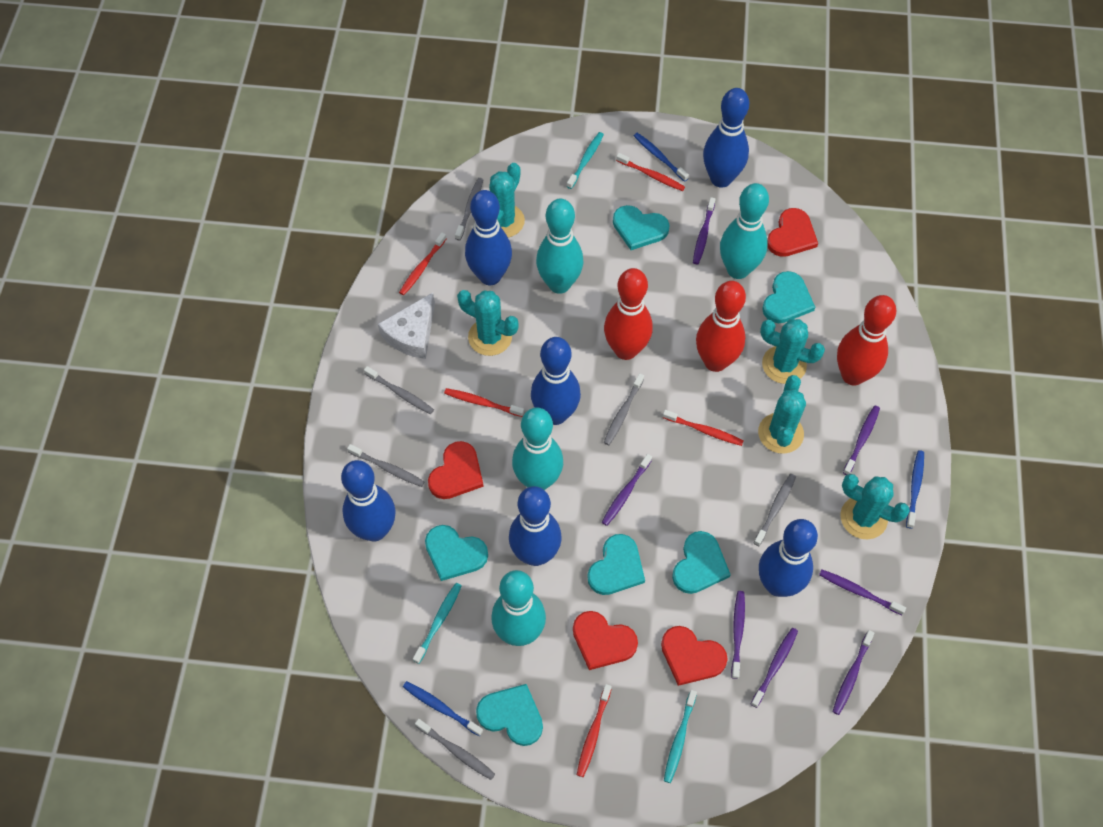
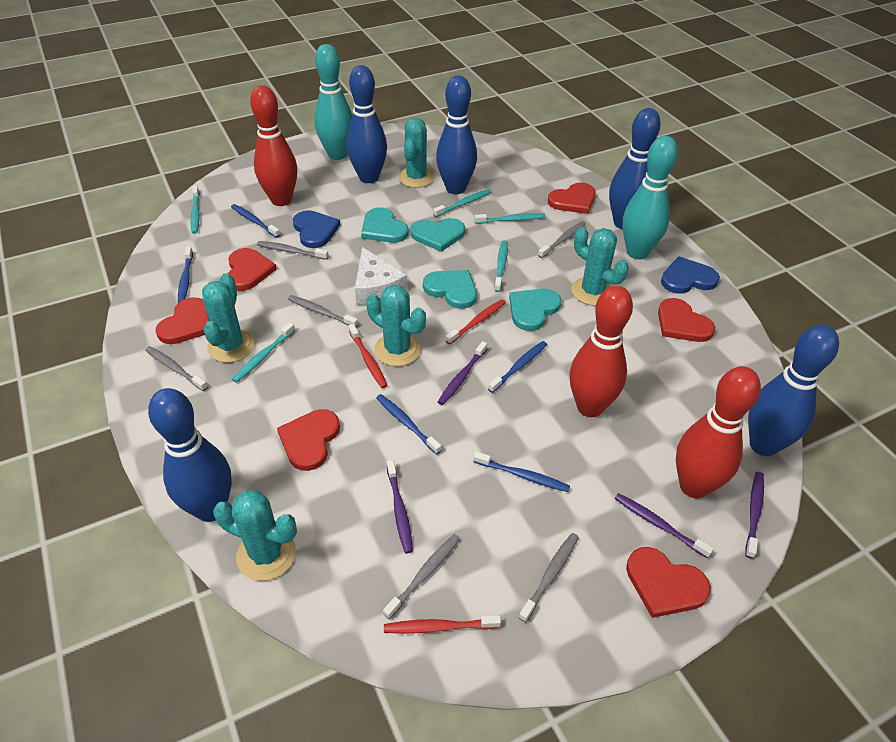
blue bowling pin: 6 -> 5
blue heart: 0 -> 2
blue toothbrush: 3 -> 5
purple toothbrush: 7 -> 4
red heart: 4 -> 6
red toothbrush: 5 -> 3
turquoise bowling pin: 4 -> 2
turquoise heart: 6 -> 4
turquoise toothbrush: 3 -> 5

